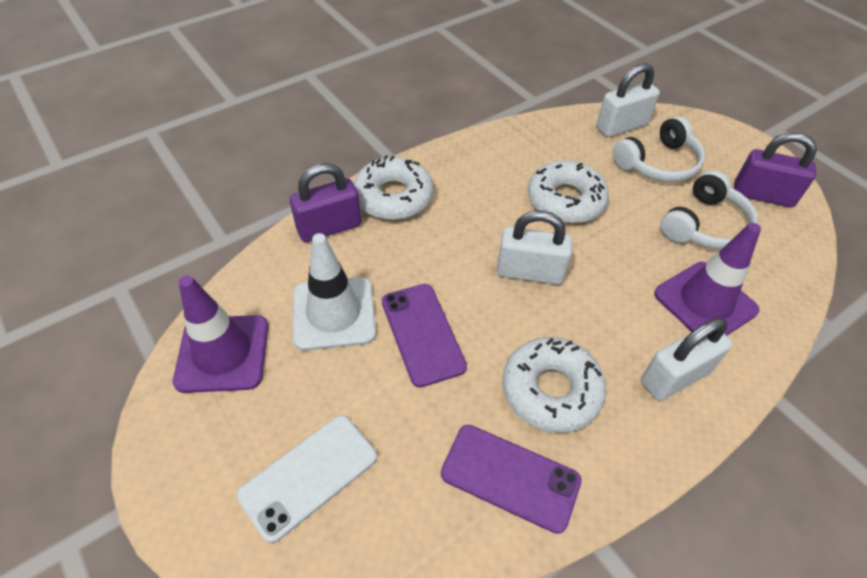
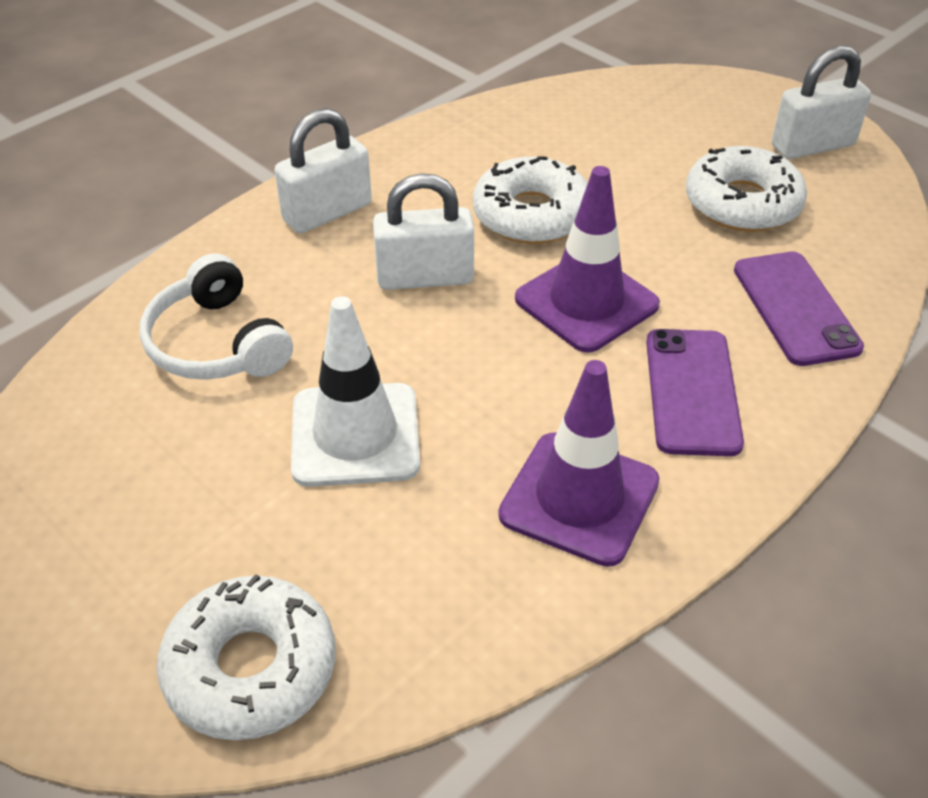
purple padlock: 2 -> 0
white headphones: 2 -> 1
white phone: 1 -> 0

